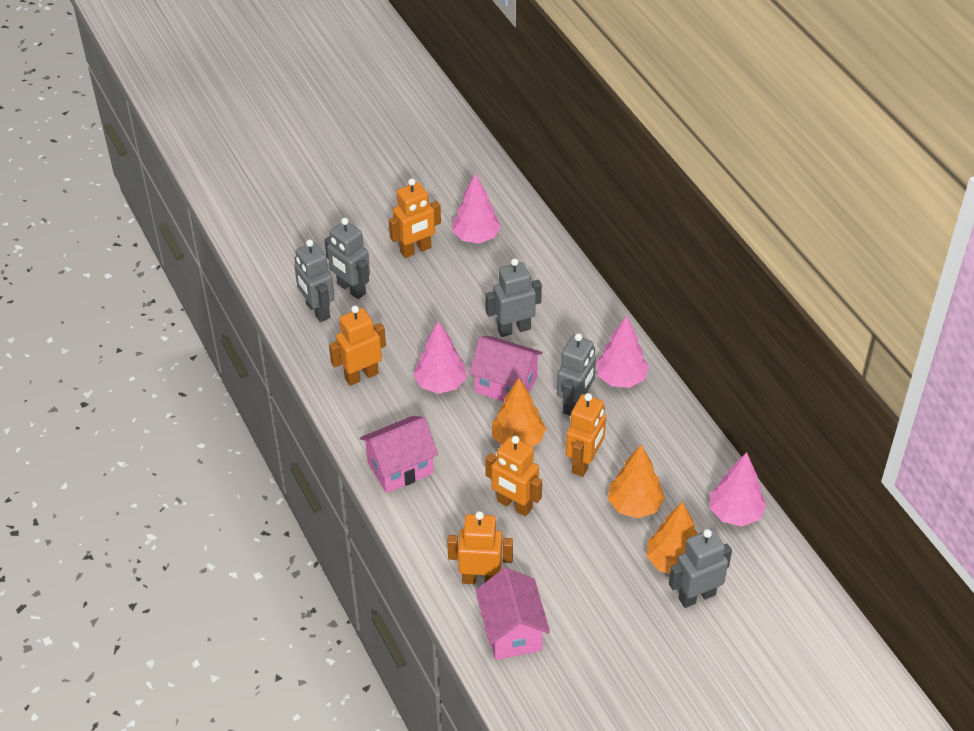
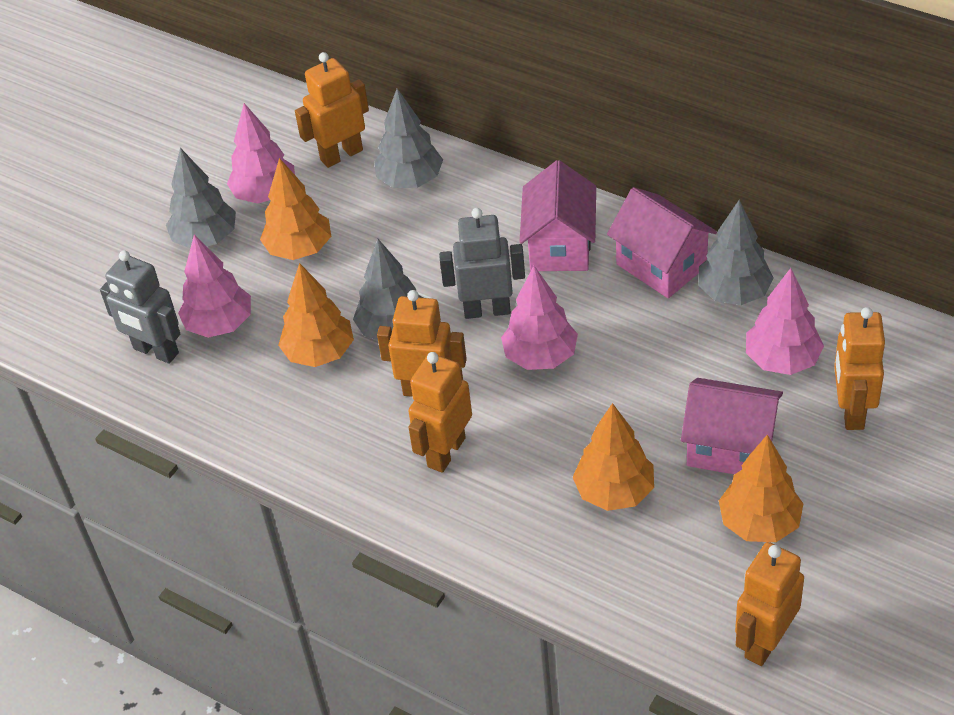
grey robot: 5 -> 2
grey tree: 0 -> 4
orange tree: 3 -> 4

